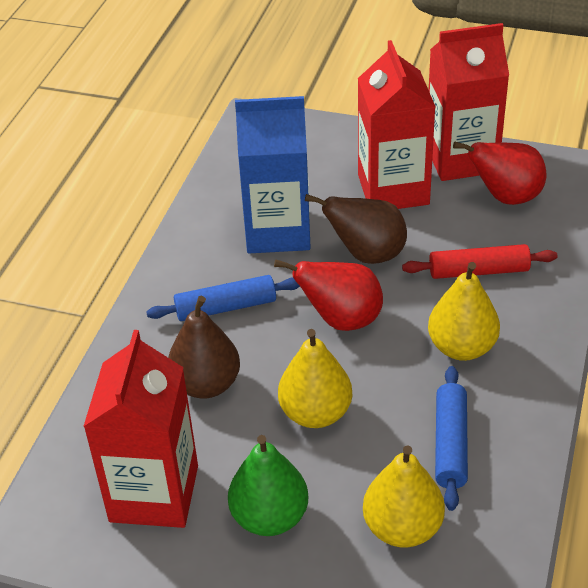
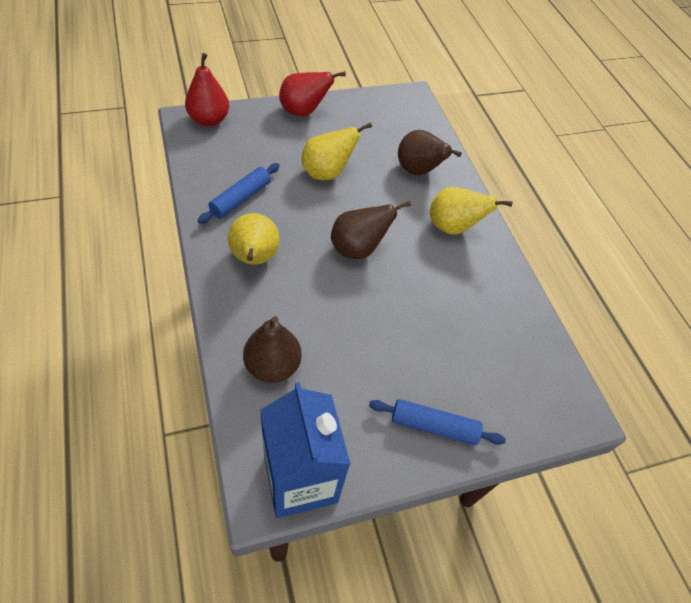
brown pear: 2 -> 3
green pear: 1 -> 0
red carton: 3 -> 0
red rolling pin: 1 -> 0

